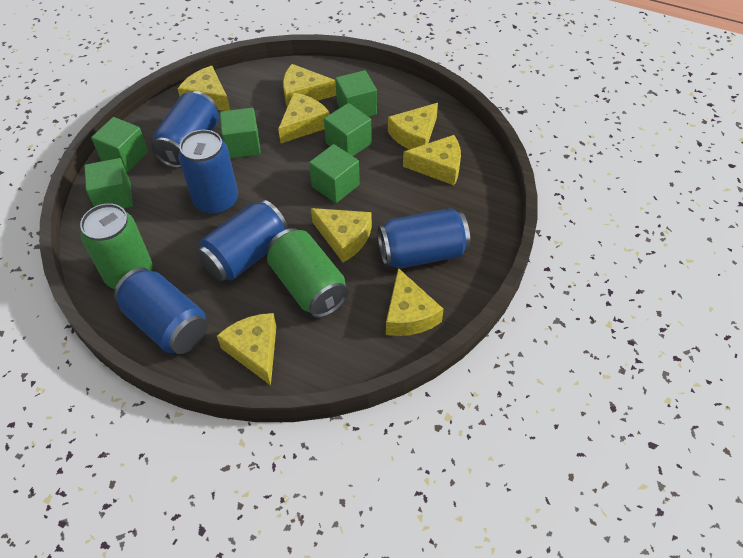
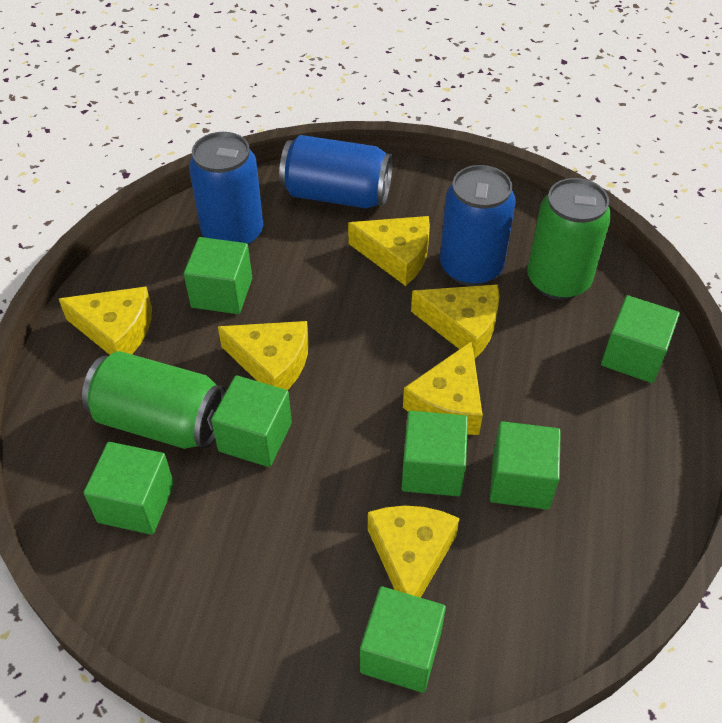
blue can: 5 -> 3
green cube: 6 -> 7
yellow cheese: 8 -> 6

